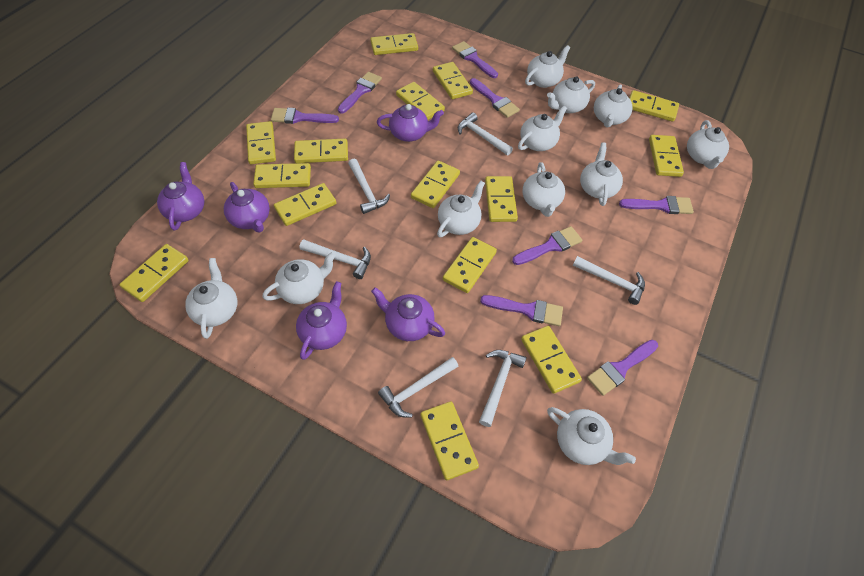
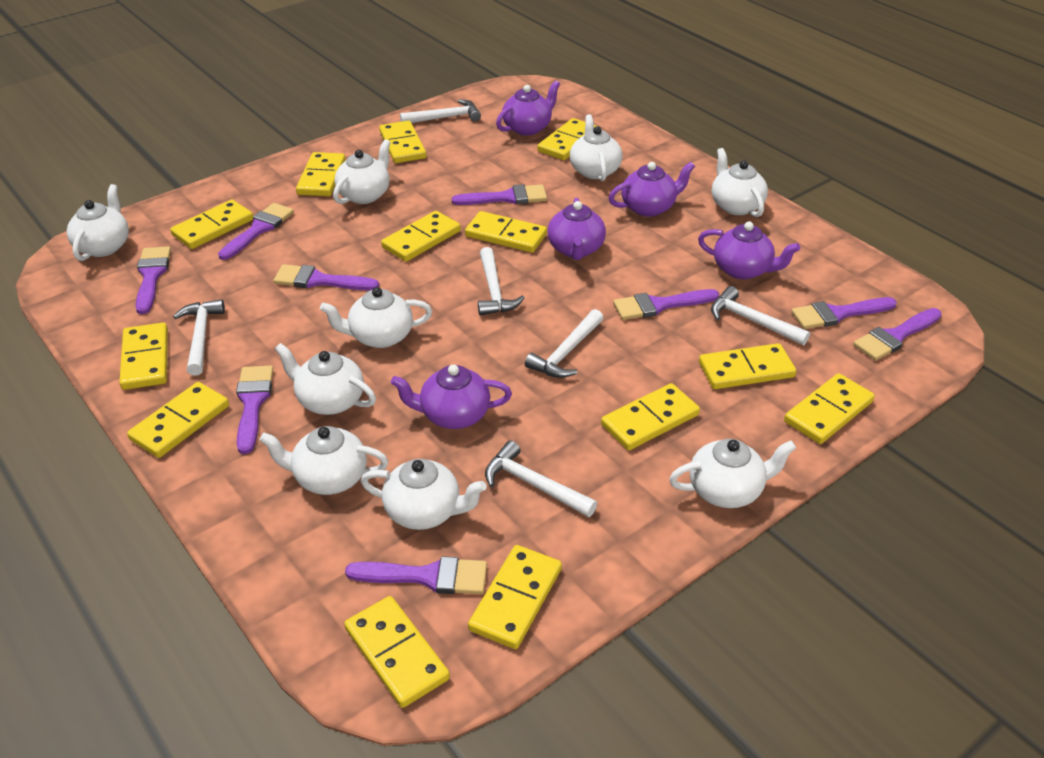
purple brush: 8 -> 9
white teapot: 11 -> 9
yellow domino: 15 -> 13

